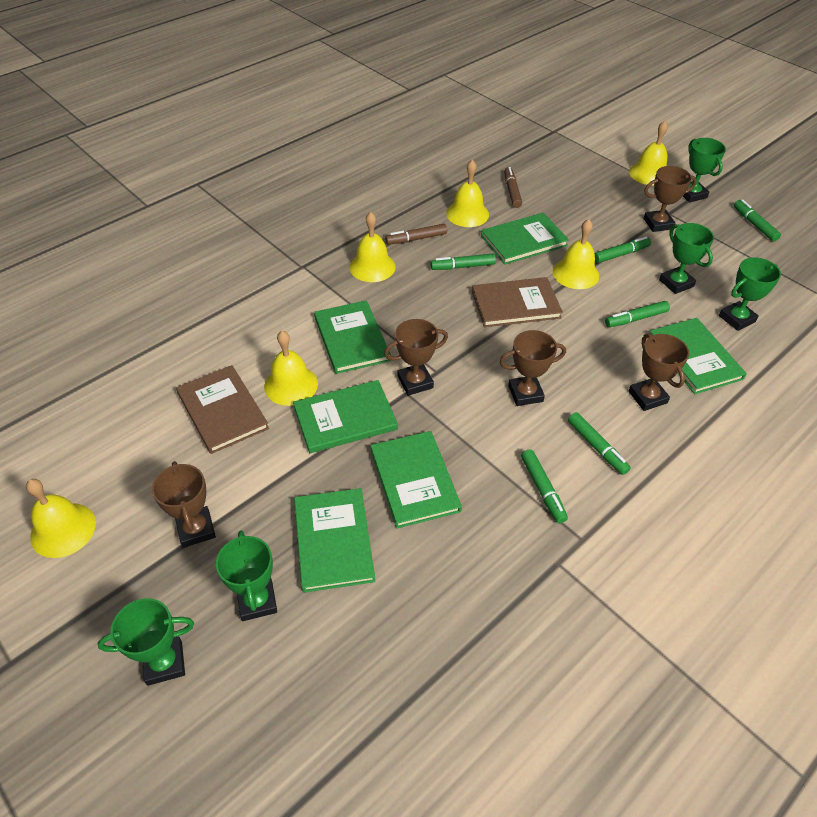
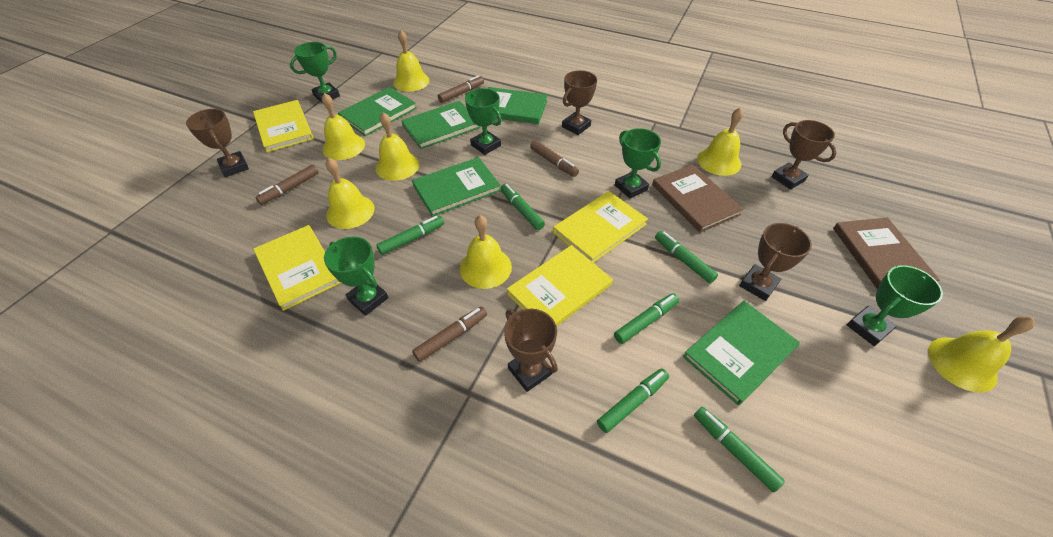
brown marker: 2 -> 4
green book: 6 -> 5
yellow bell: 6 -> 7
yellow book: 0 -> 4

